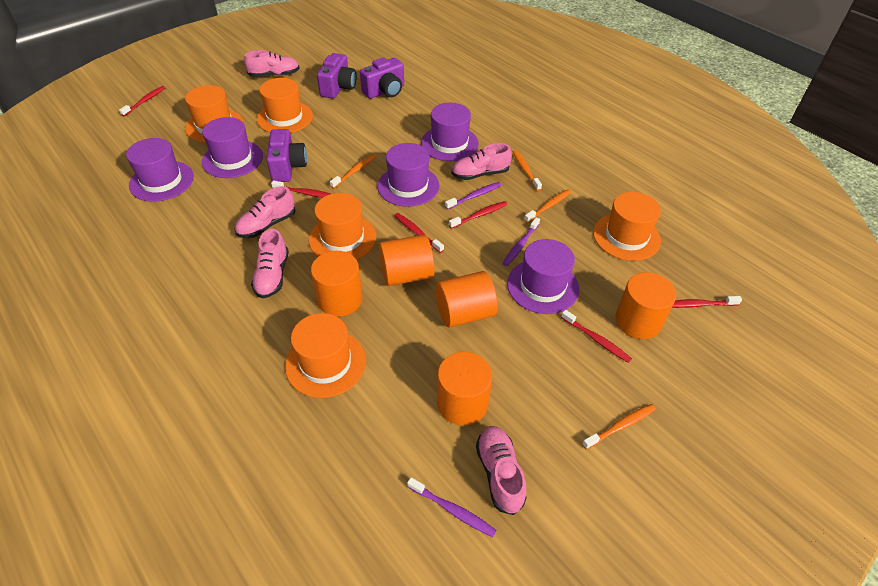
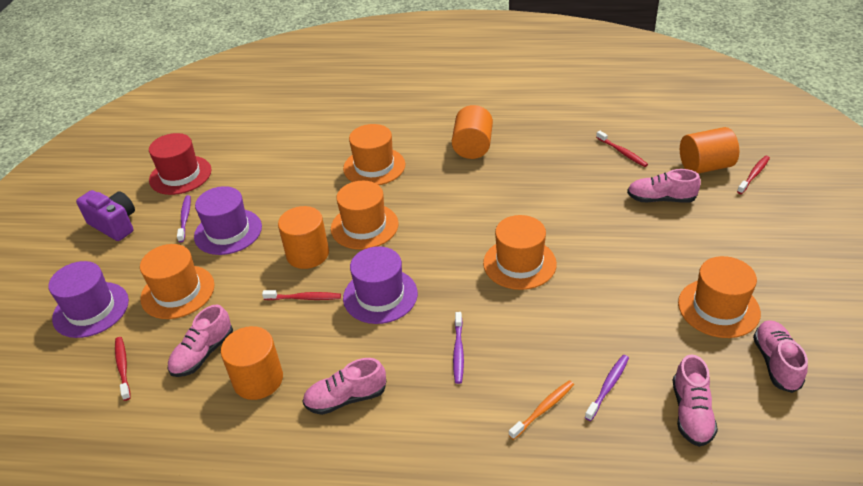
orange cylinder: 5 -> 4
orange toothbrush: 4 -> 1
purple camera: 3 -> 1
purple hat: 5 -> 3
red hat: 0 -> 1
red toothbrush: 6 -> 4

